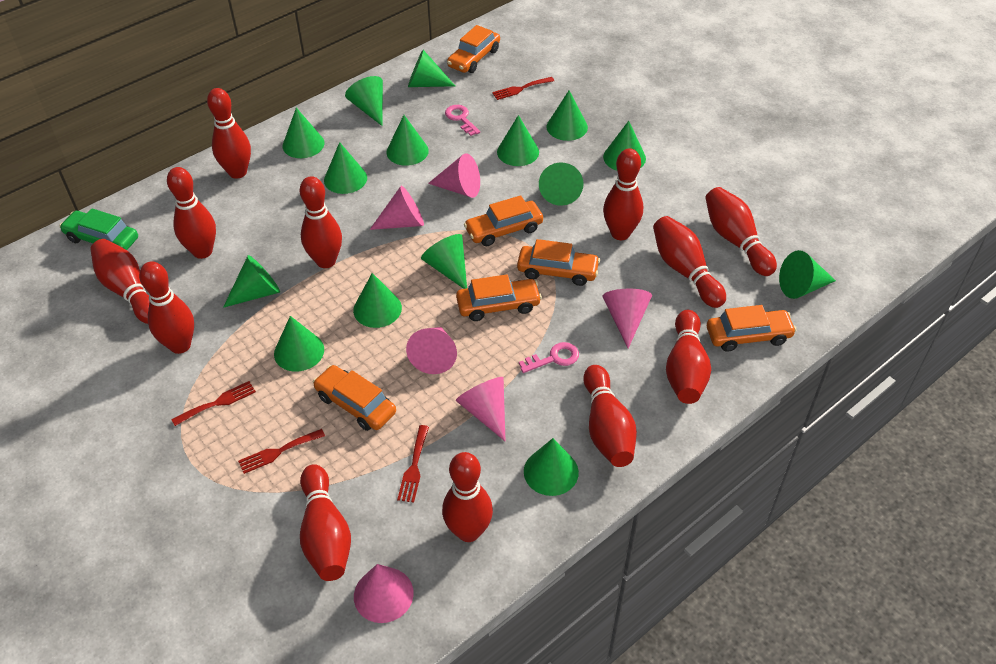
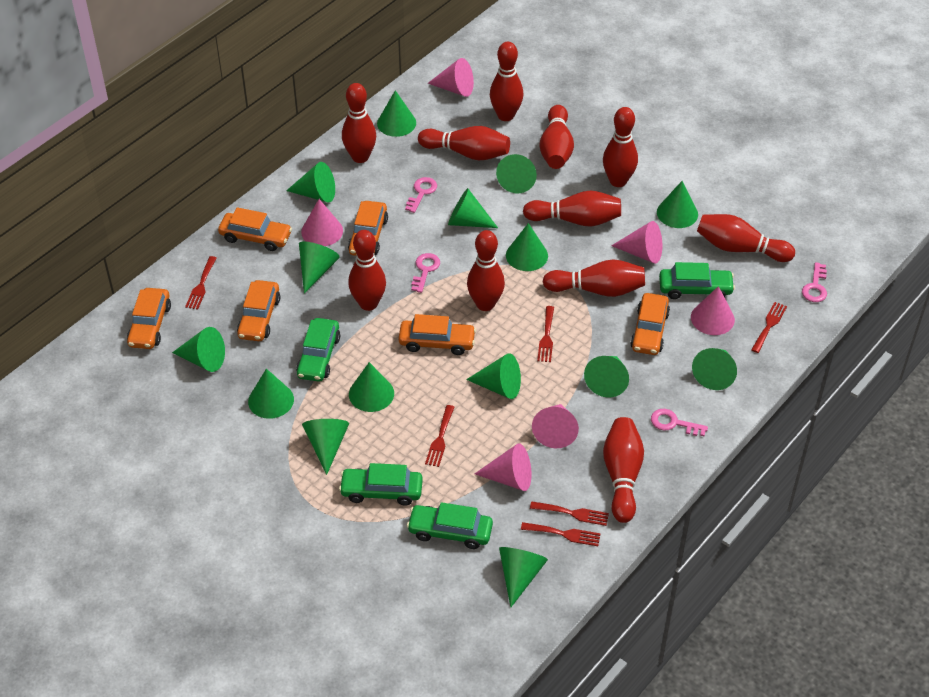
green car: 1 -> 4
pink key: 2 -> 4
red bowling pin: 12 -> 11
red fork: 4 -> 6

